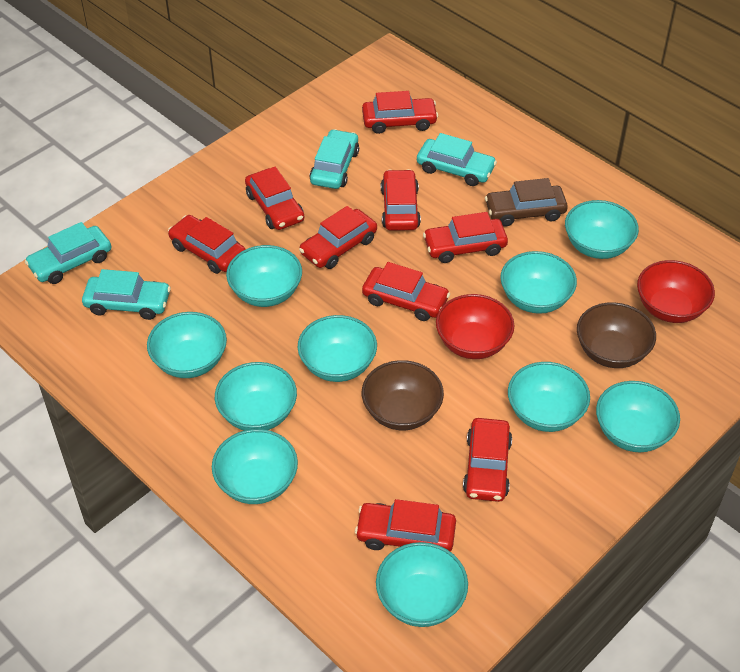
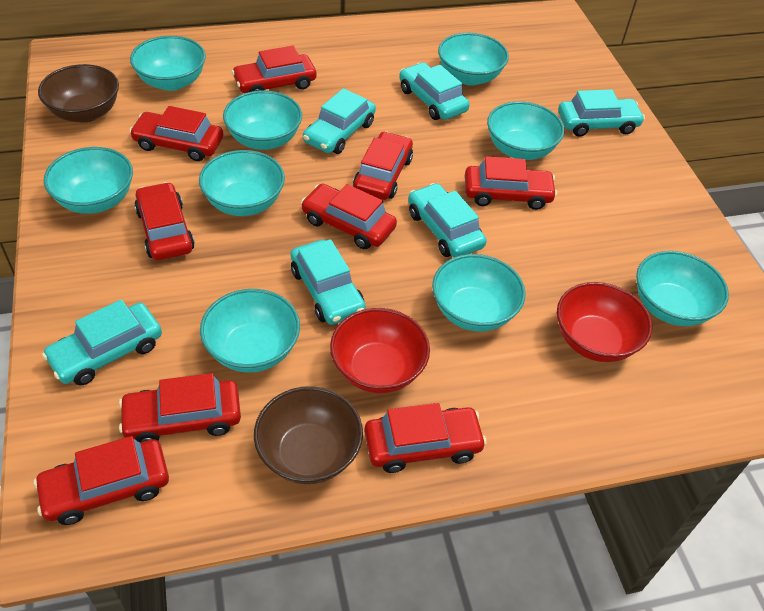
brown car: 1 -> 0
turquoise bowl: 10 -> 9
turquoise car: 4 -> 6

